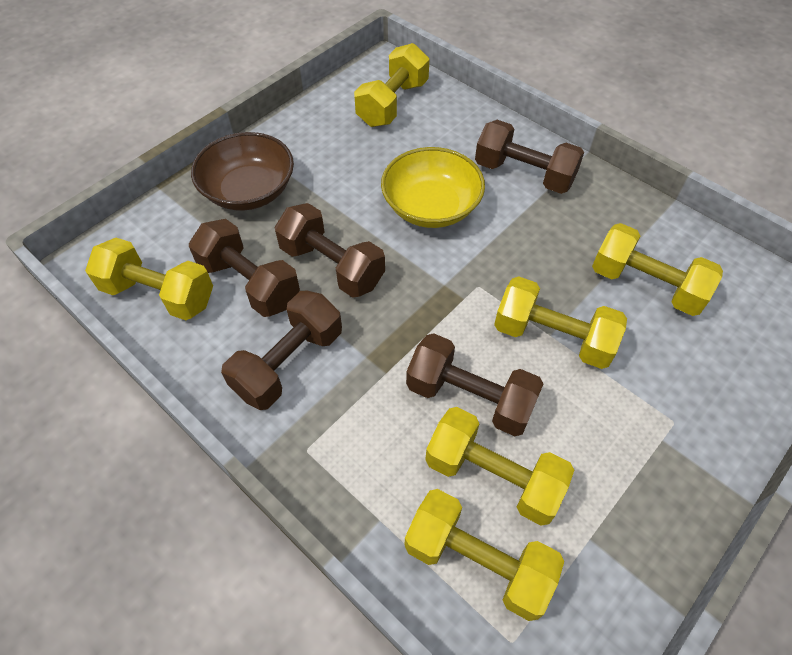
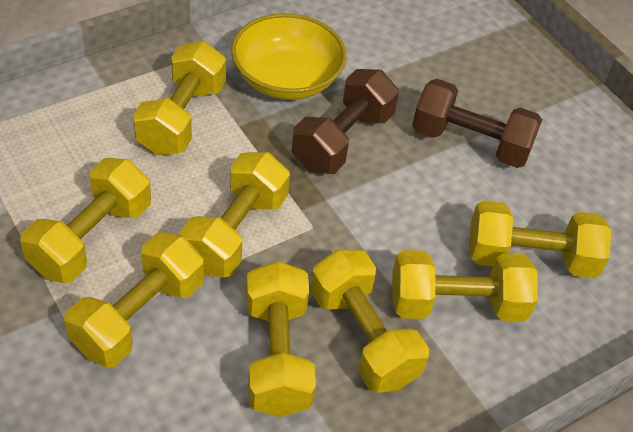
brown bowl: 1 -> 0
brown dumbbell: 5 -> 2
yellow dumbbell: 6 -> 8

